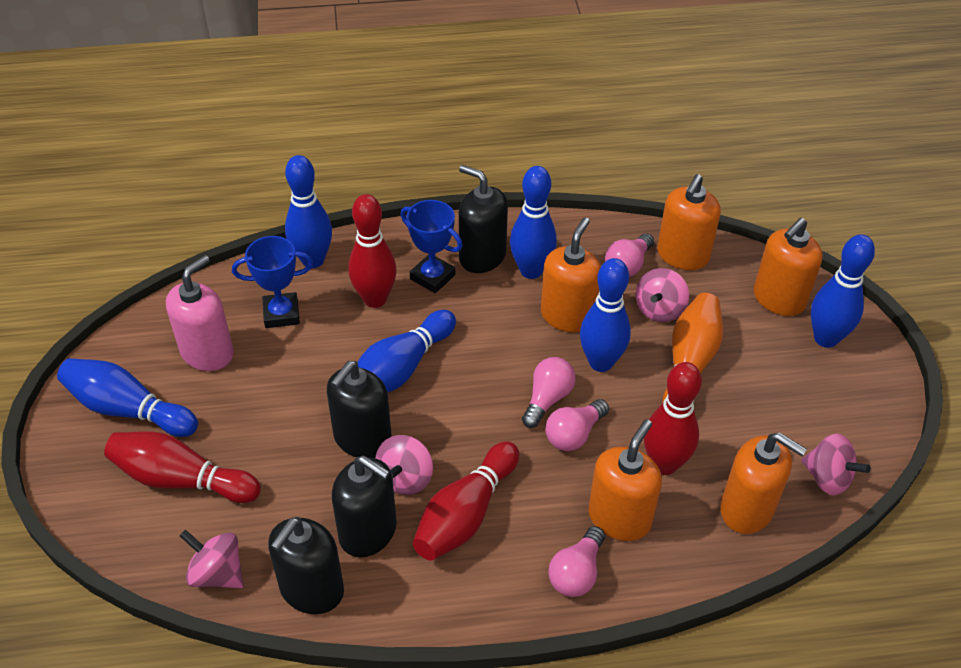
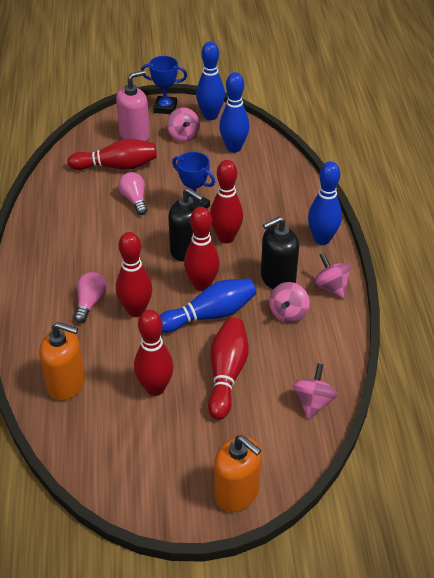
black soap dispenser: 4 -> 2
blue bowling pin: 6 -> 4
orange bowling pin: 1 -> 0
orange soap dispenser: 5 -> 2
pink light bulb: 4 -> 2
red bowling pin: 4 -> 6

